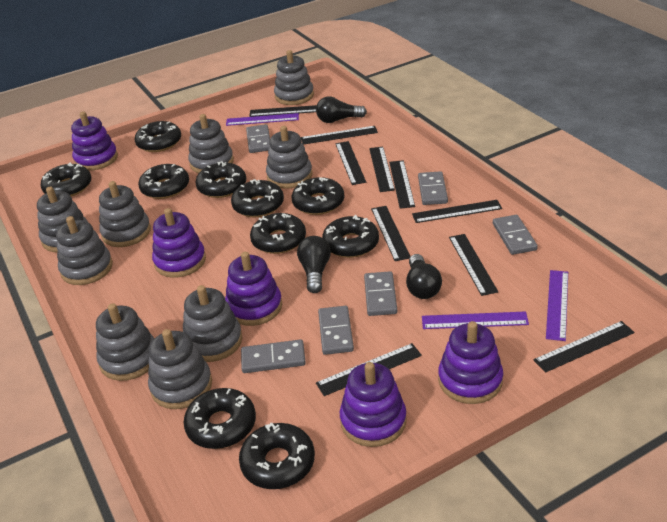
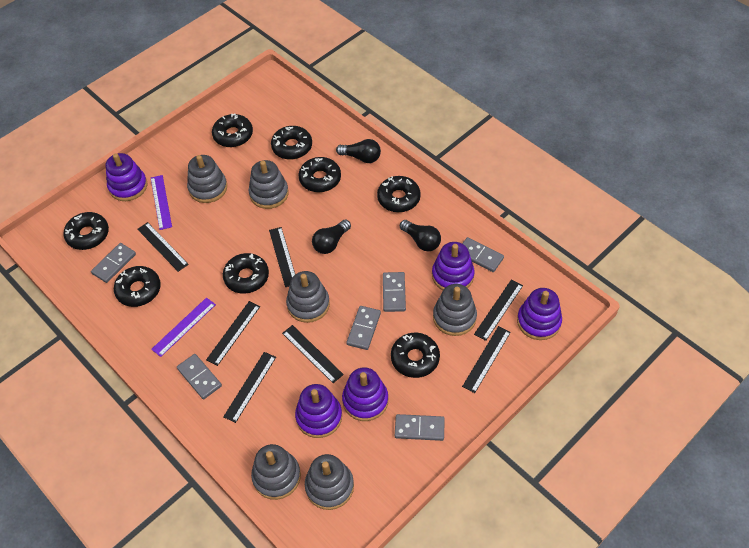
black donut: 10 -> 8
black ruler: 10 -> 7
grey stacking toy: 9 -> 6
purple ruler: 3 -> 2

